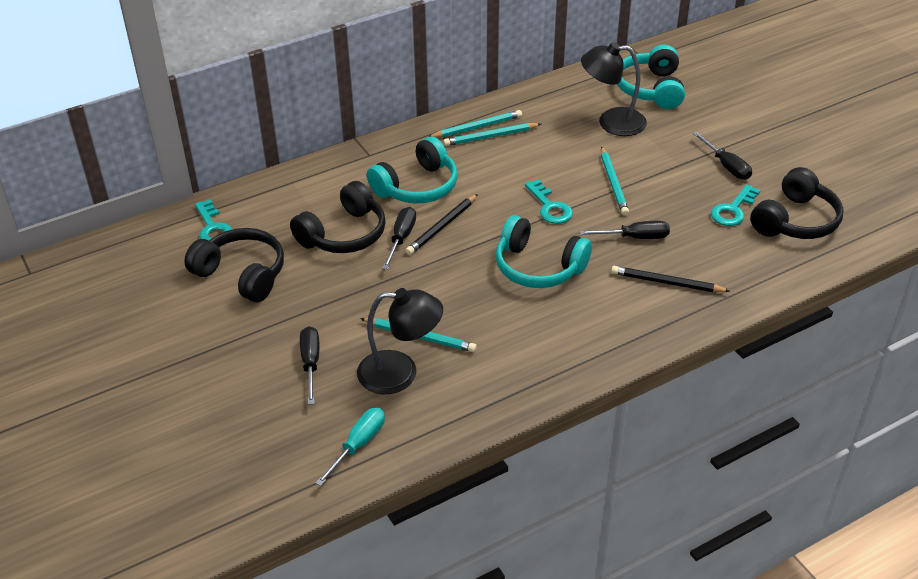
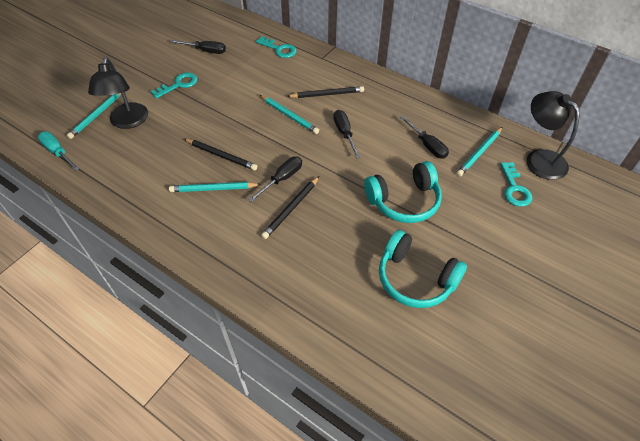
black headphones: 3 -> 0
black pencil: 2 -> 3
turquoise headphones: 3 -> 2

